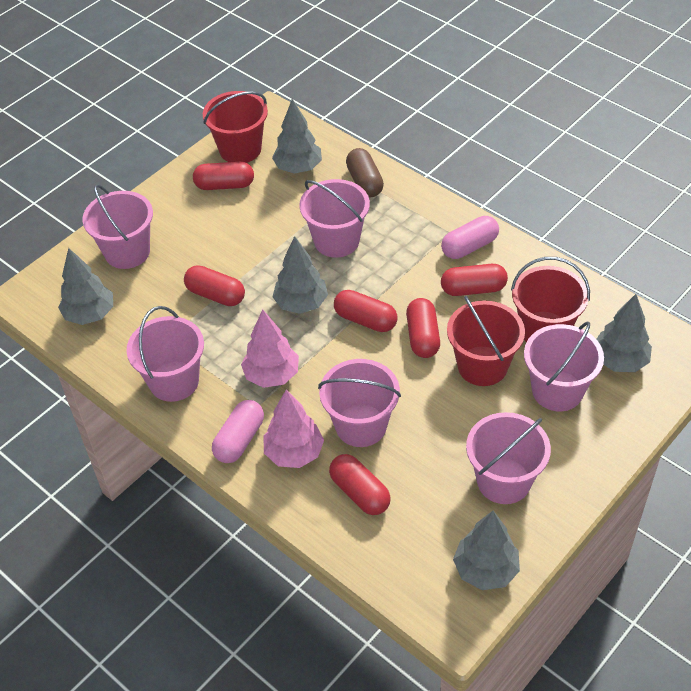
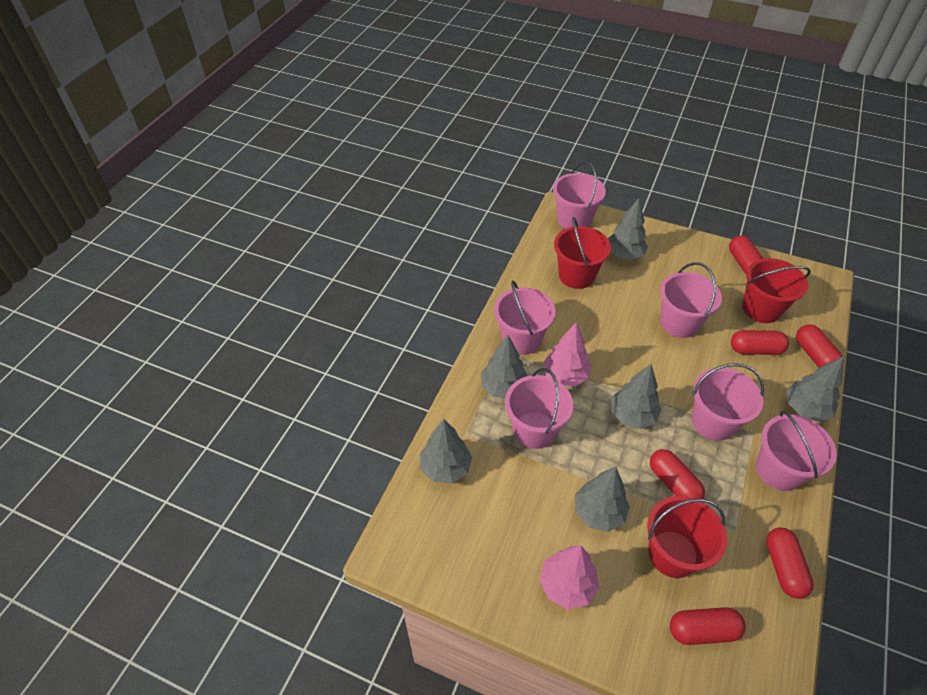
brown capsule: 1 -> 0
grey tree: 5 -> 6
pink capsule: 2 -> 0

